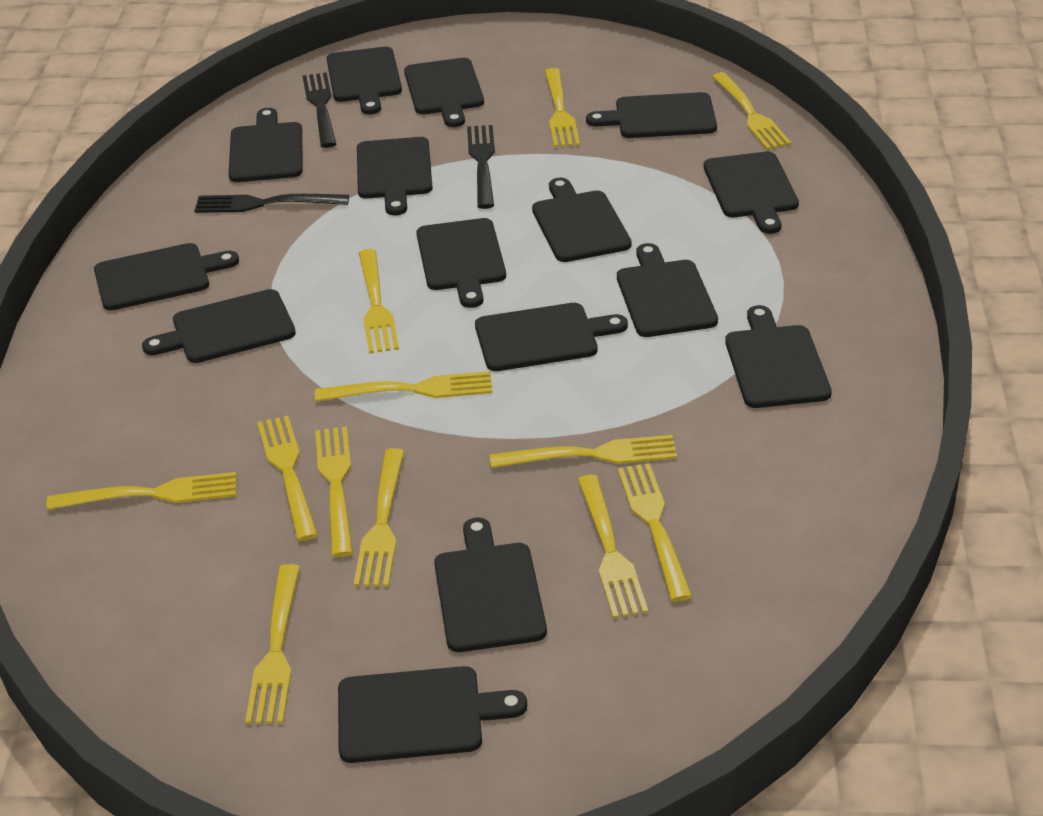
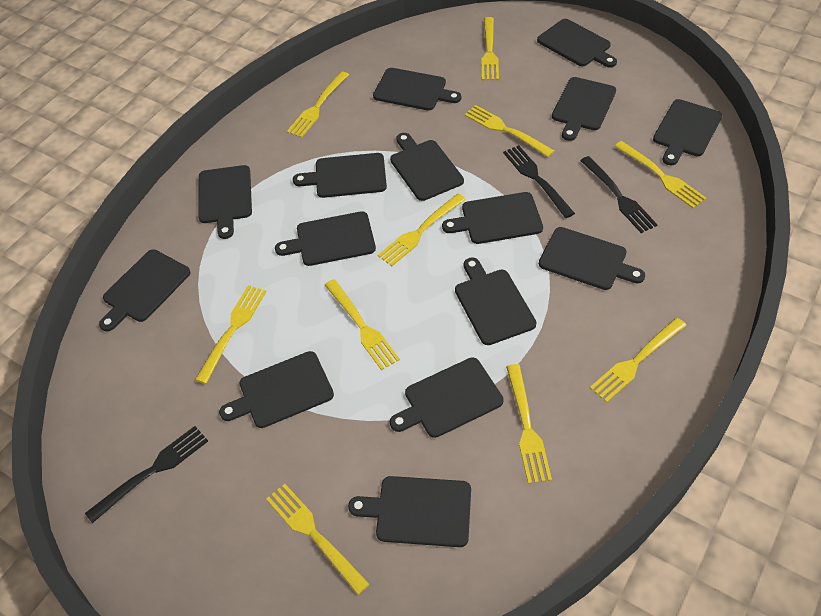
yellow fork: 12 -> 10

